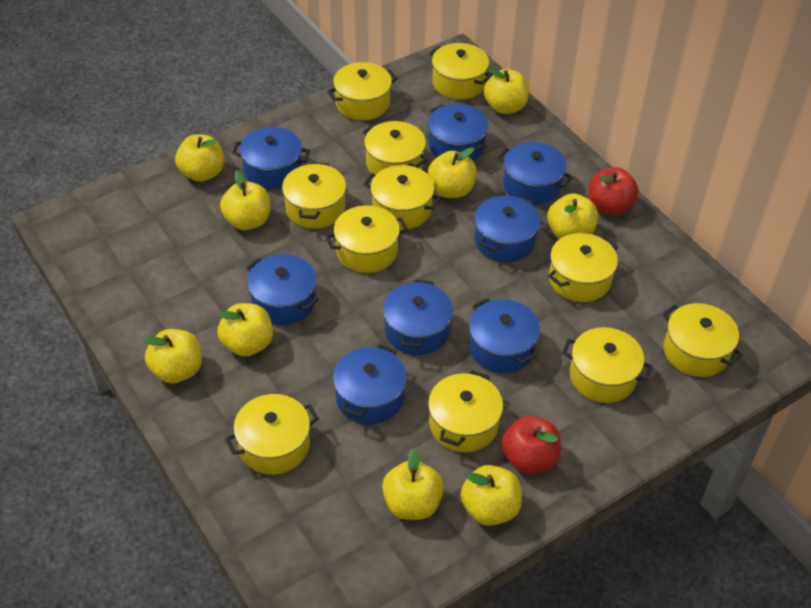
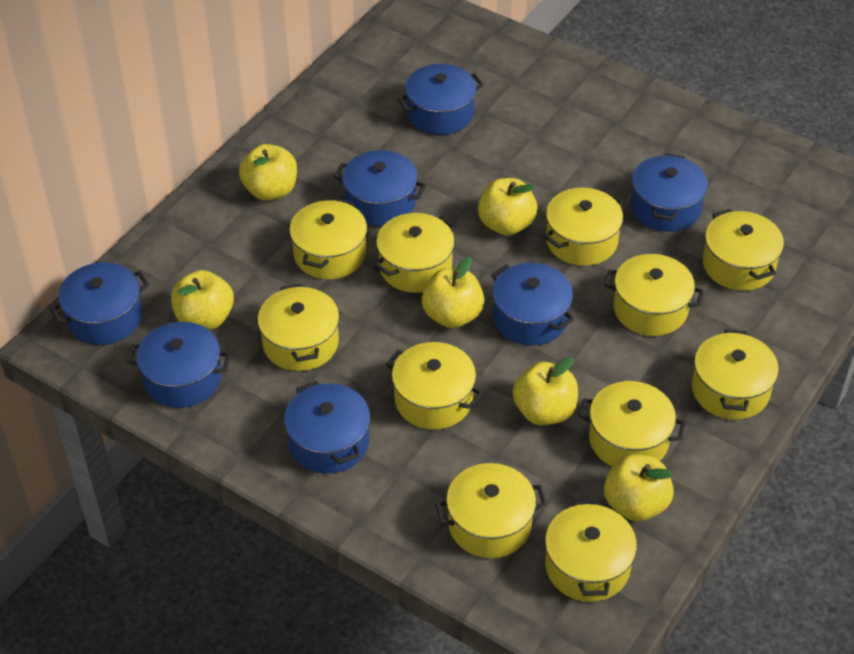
blue pot: 8 -> 7
red apple: 2 -> 0
yellow apple: 9 -> 6

